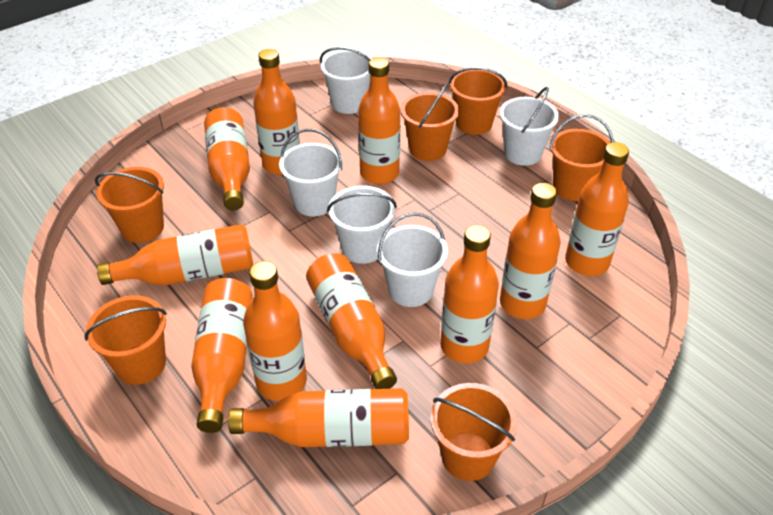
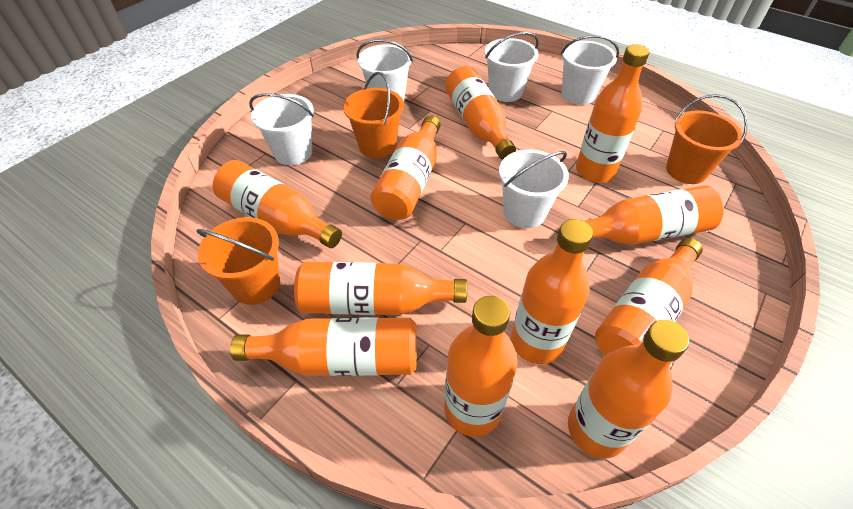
orange bucket: 6 -> 3

